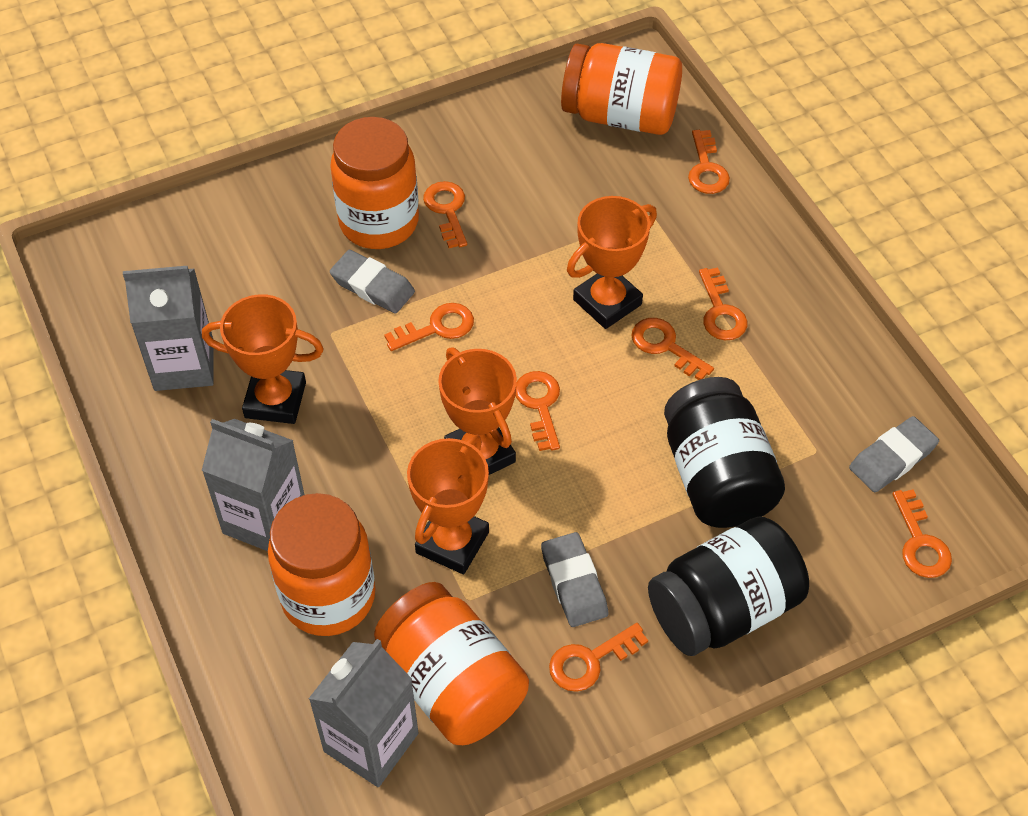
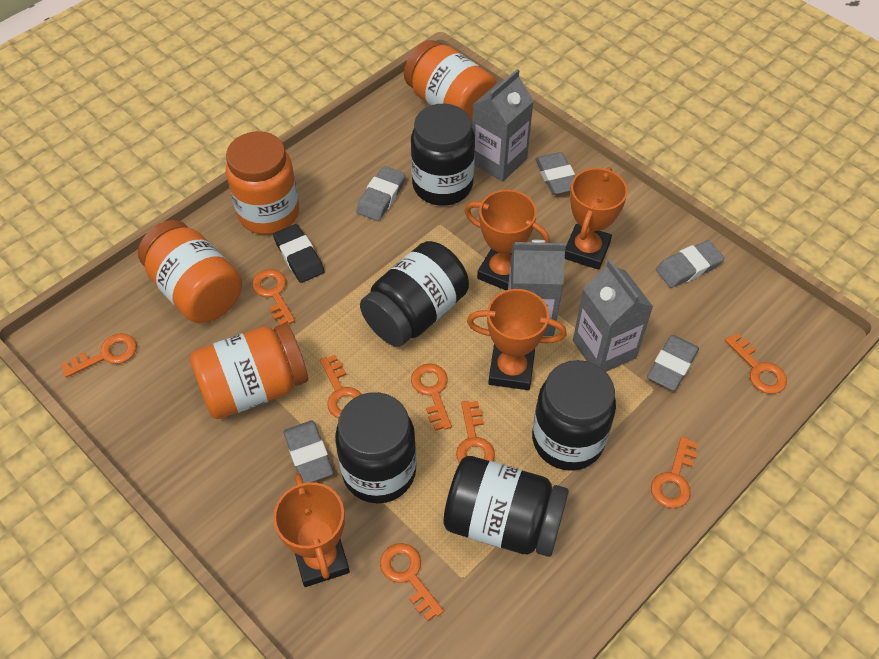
black eraser: 0 -> 1
black jar: 2 -> 5
grey eraser: 3 -> 5

